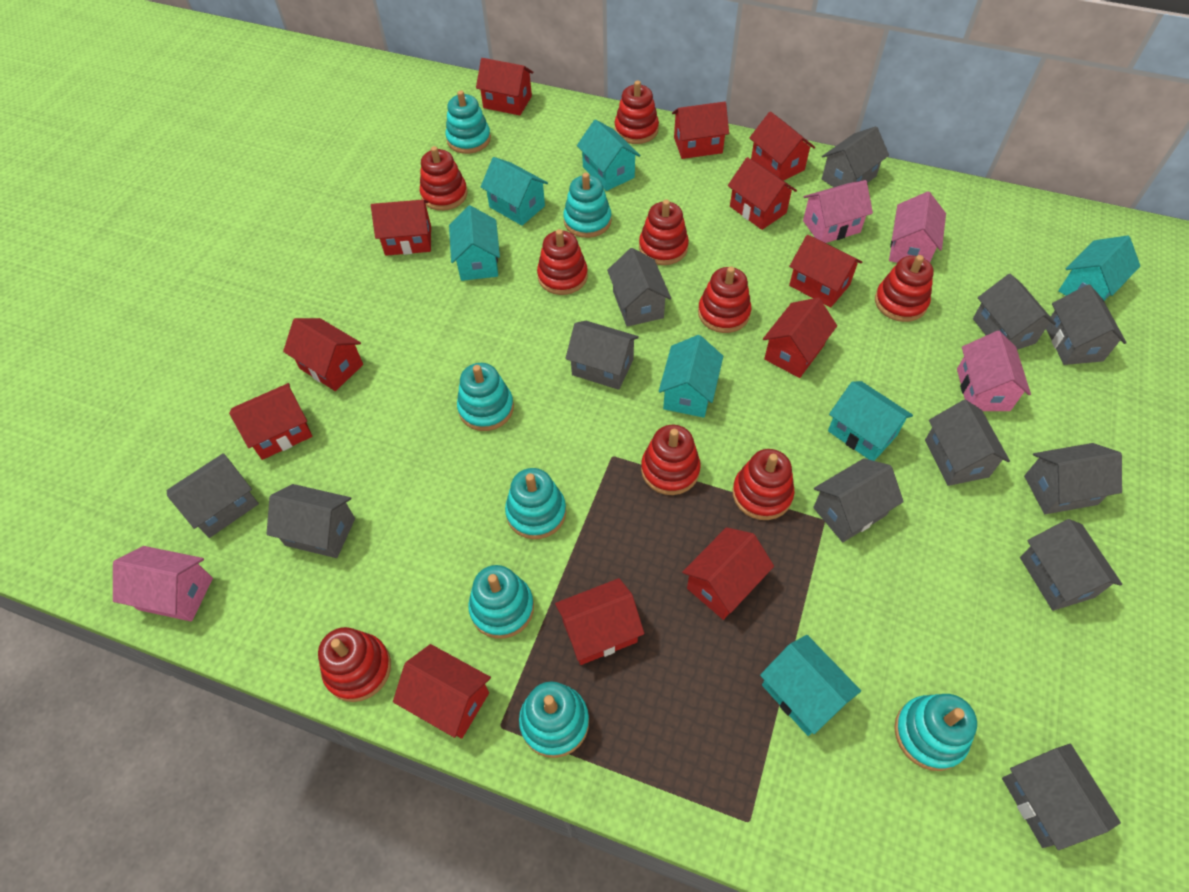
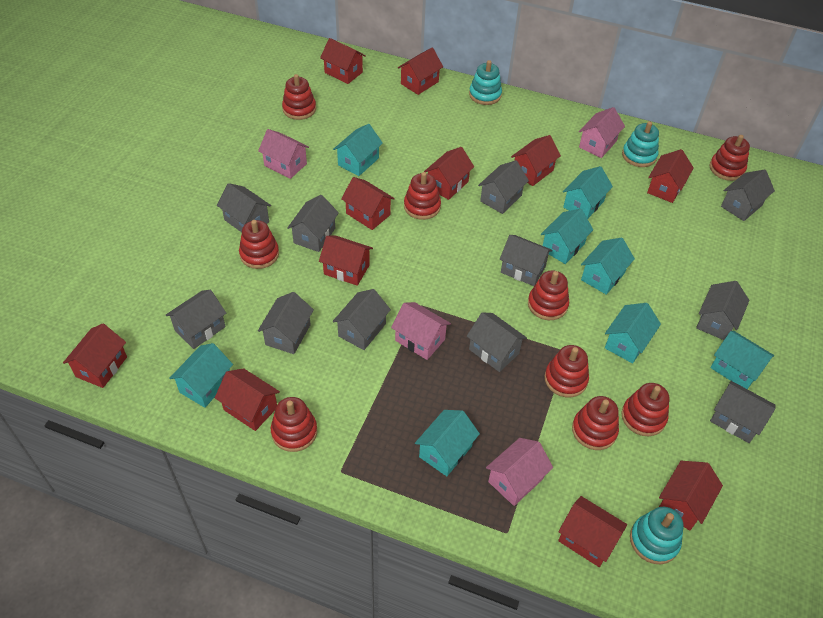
grey house: 12 -> 11
red house: 12 -> 11
turquoise house: 7 -> 8
turquoise stacking toy: 7 -> 3

